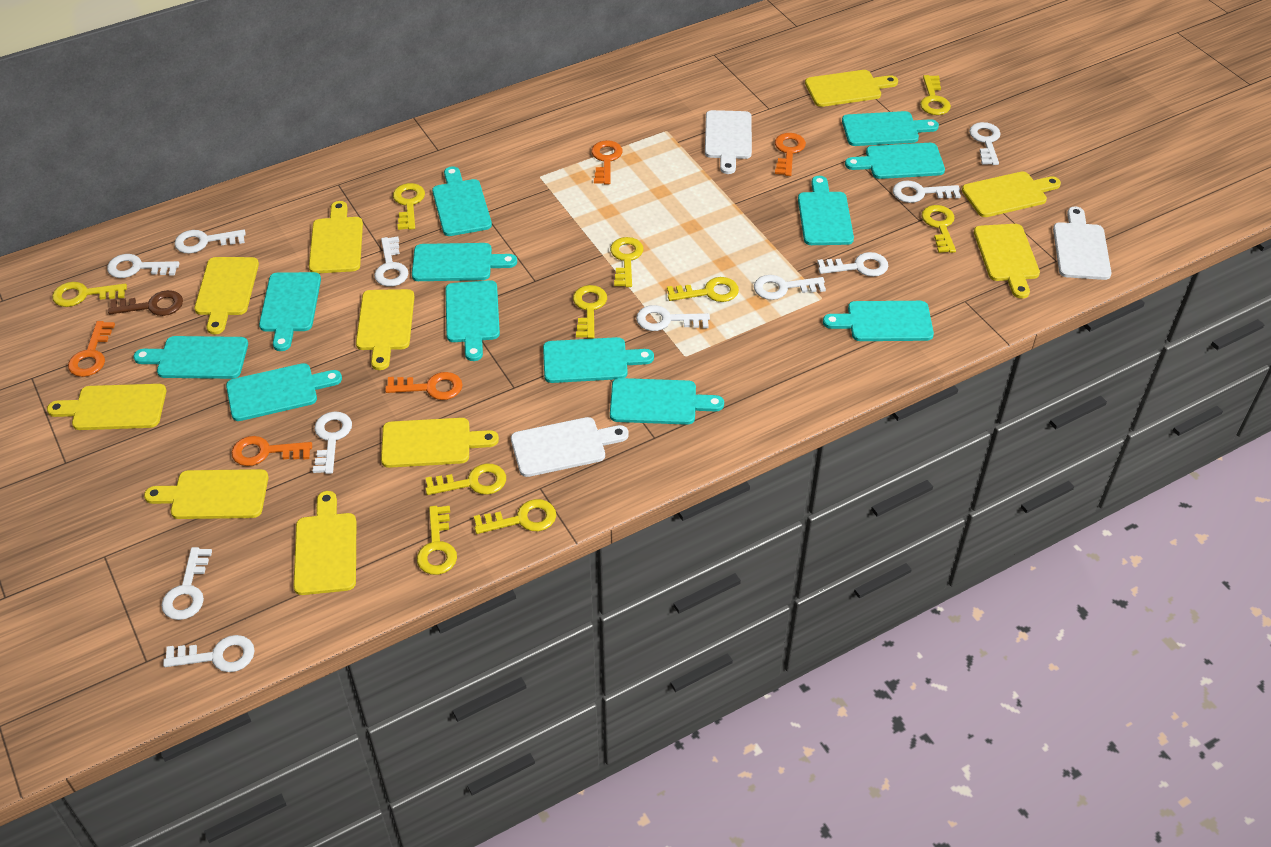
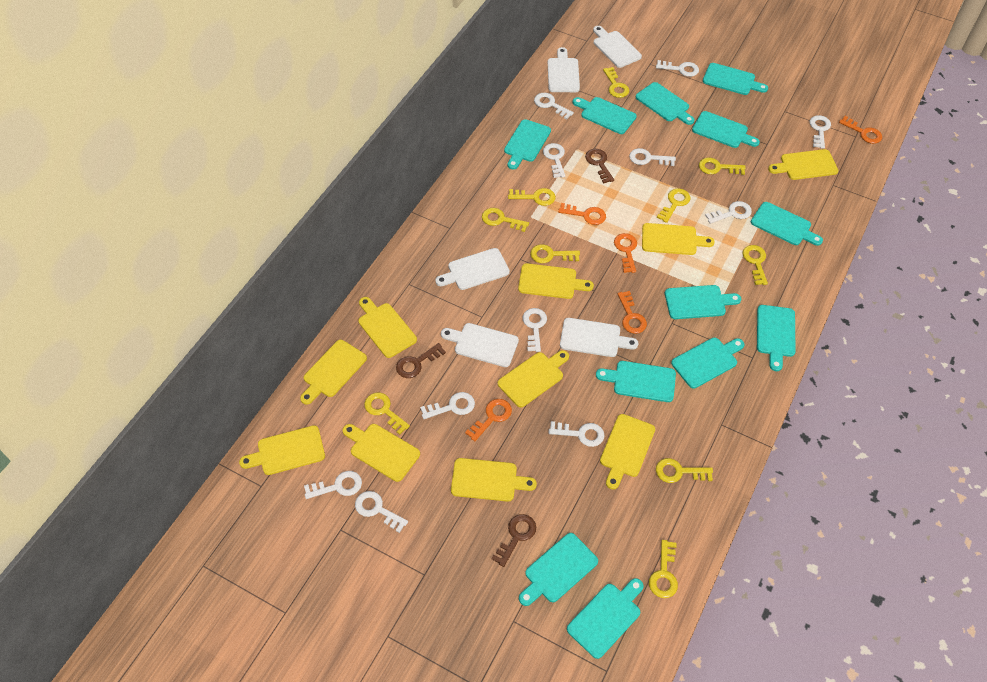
brown key: 1 -> 3
white cutting board: 3 -> 5

